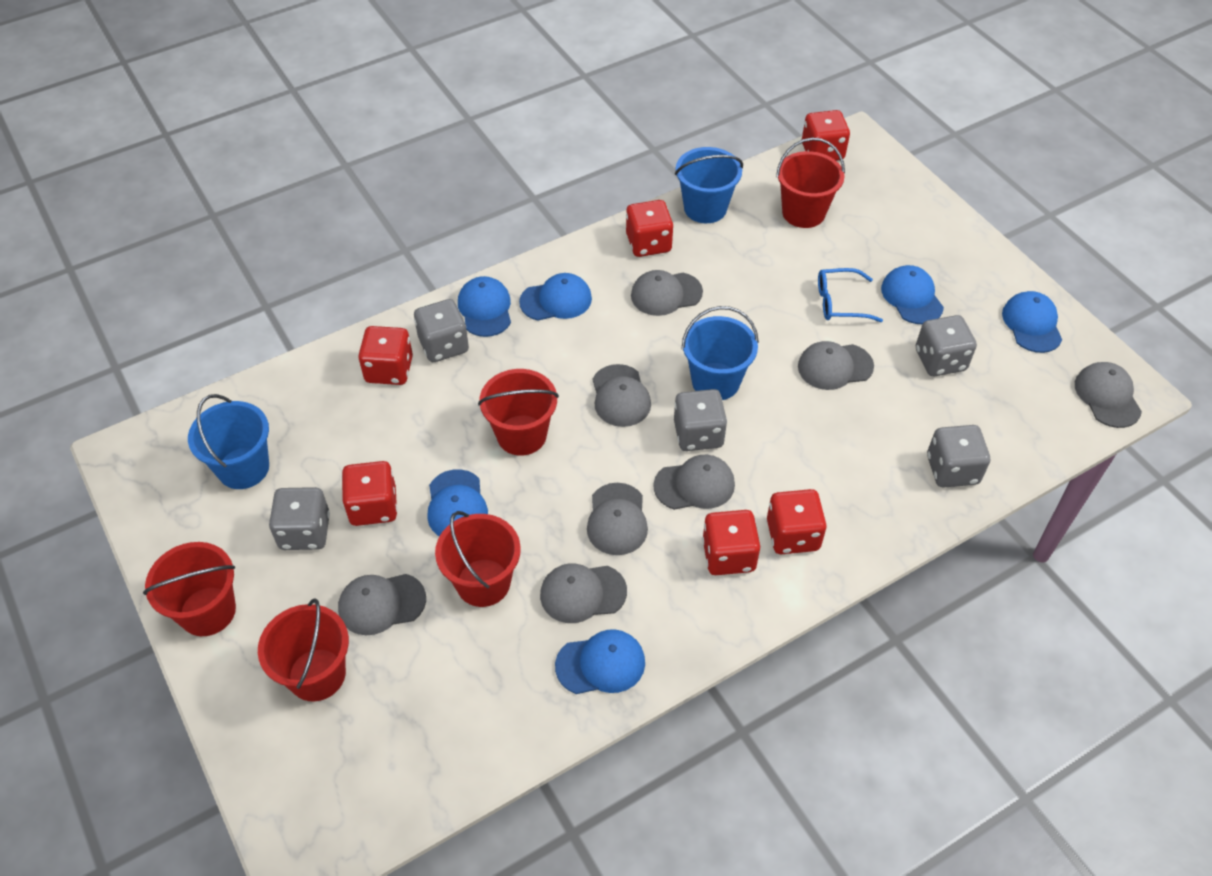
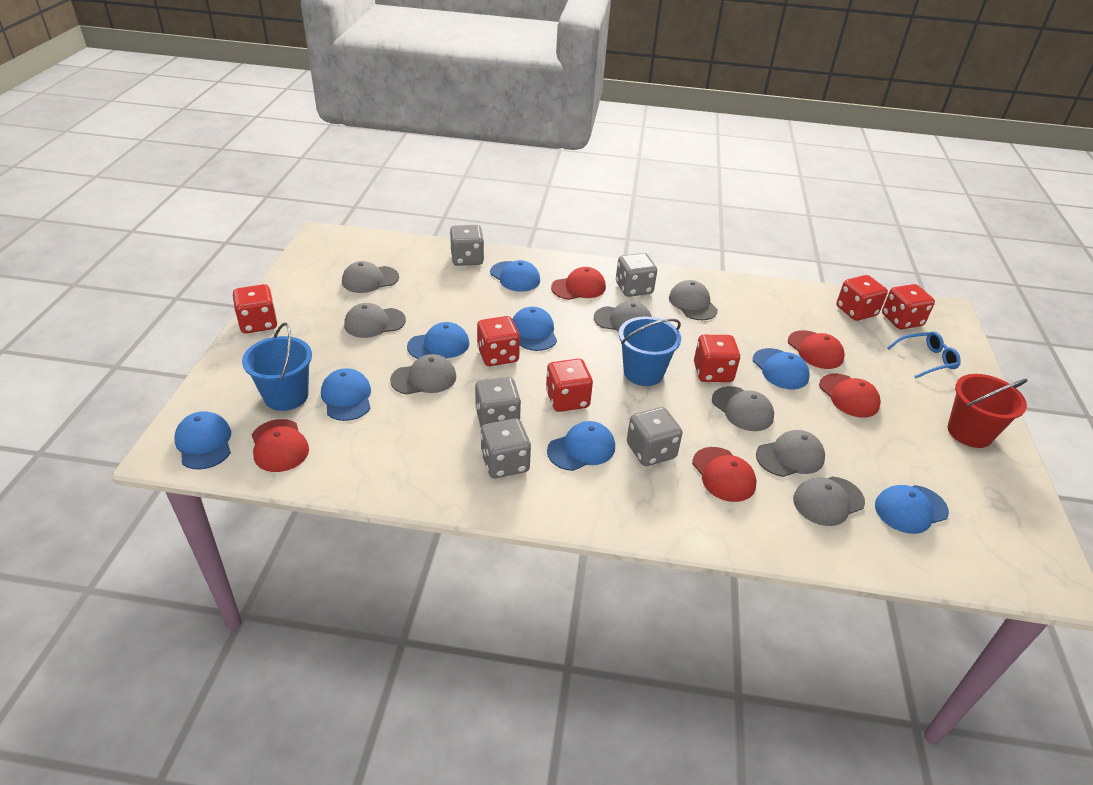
blue bucket: 3 -> 2
blue cap: 6 -> 8
red bucket: 5 -> 1
red cap: 0 -> 5

